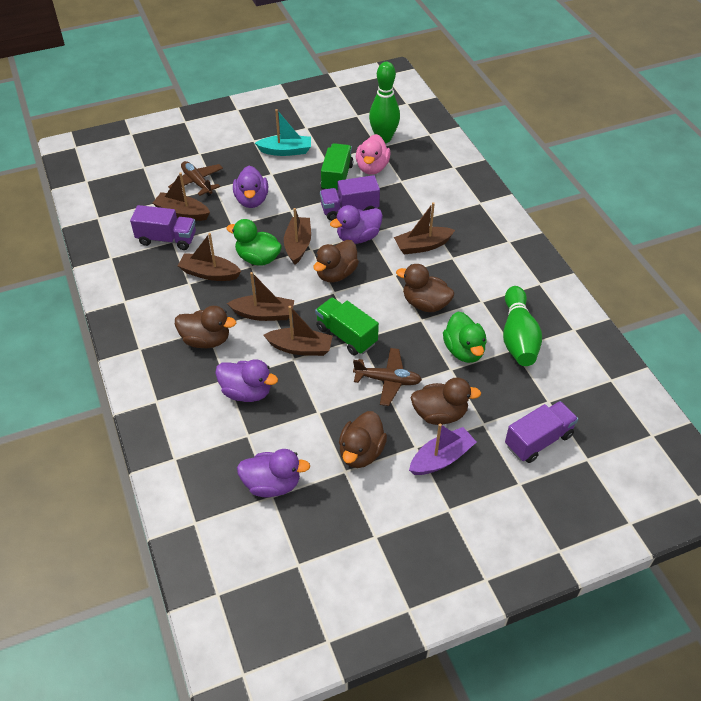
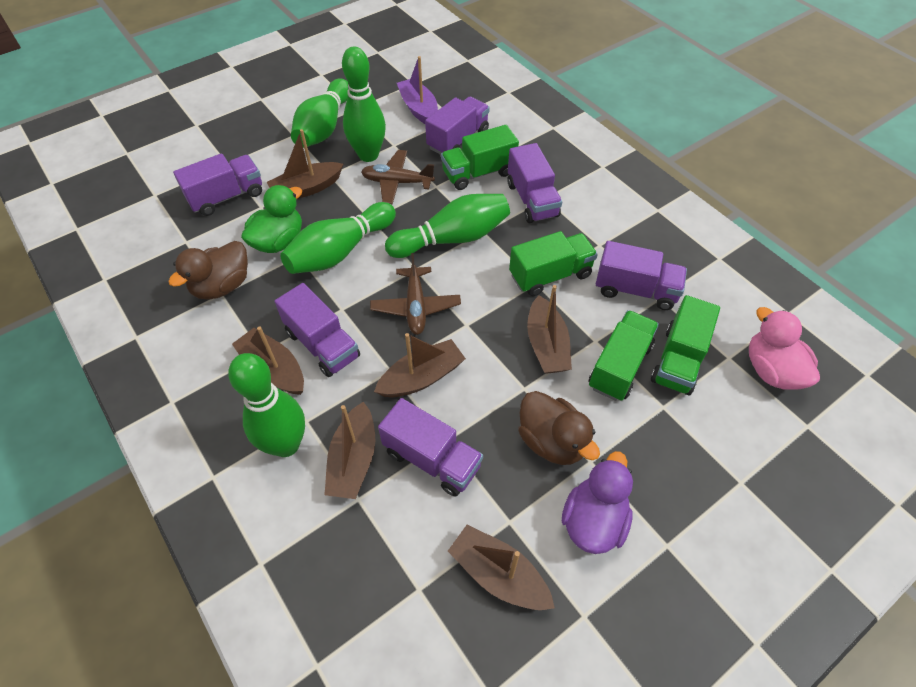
brown duck: 5 -> 2
green bowling pin: 2 -> 5
green duck: 2 -> 1
green truck: 2 -> 4
purple duck: 4 -> 1
purple truck: 3 -> 6
turquoise boat: 1 -> 0

